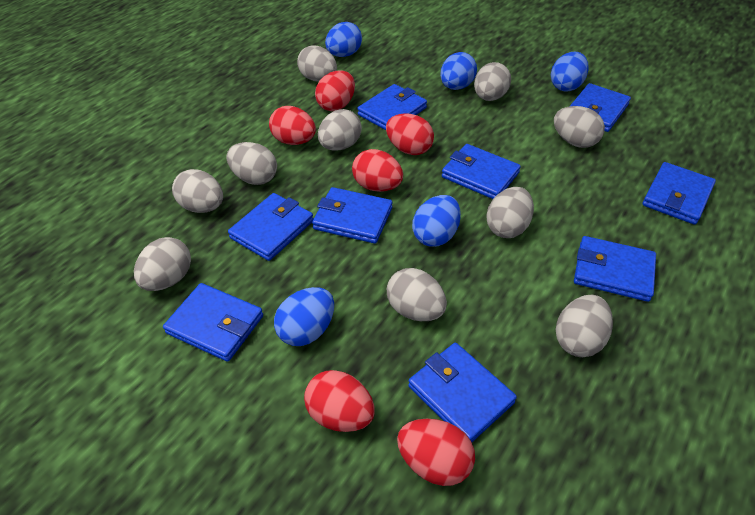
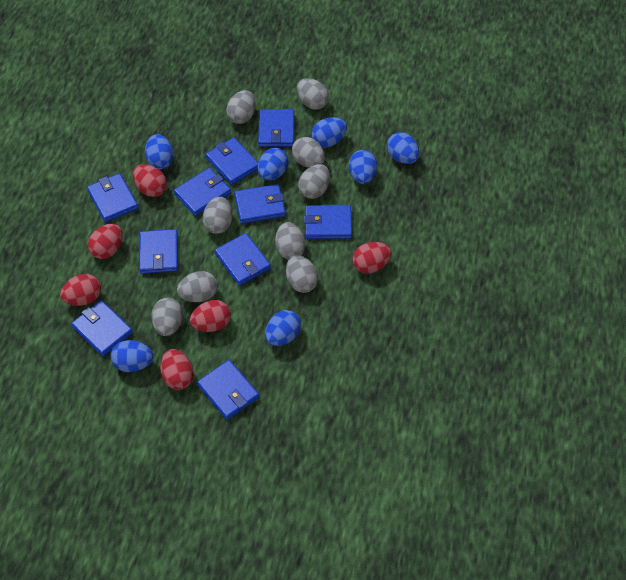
blue egg: 5 -> 7
blue wallet: 9 -> 10
grey egg: 10 -> 9

